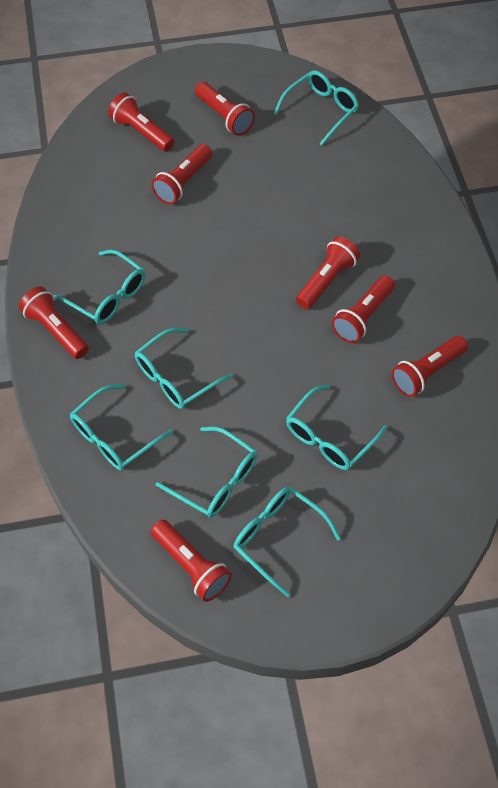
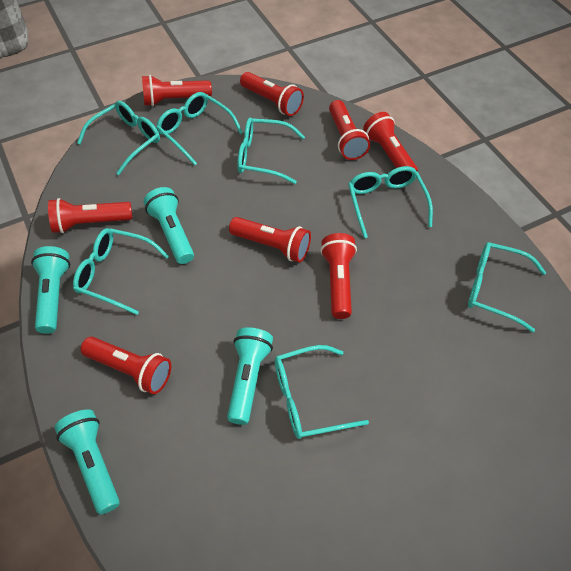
turquoise flashlight: 0 -> 4

